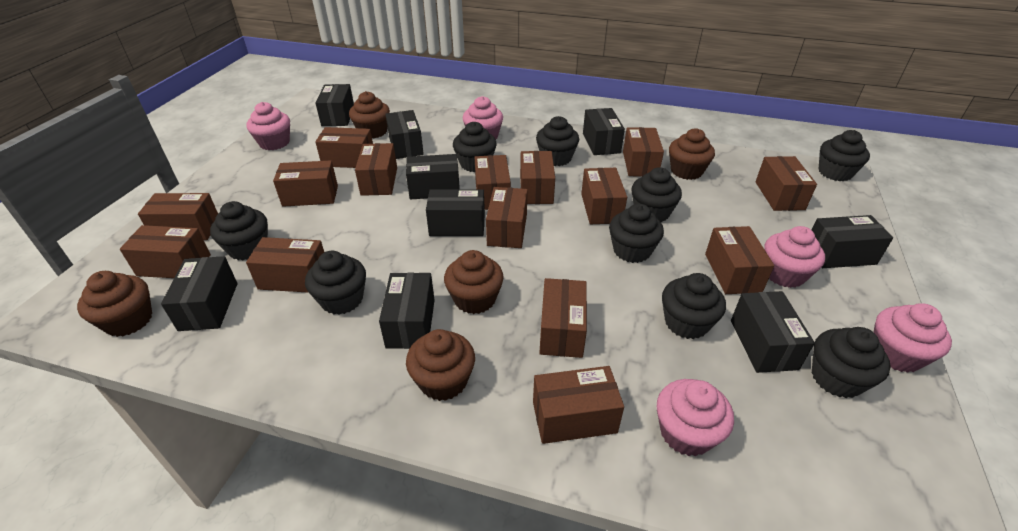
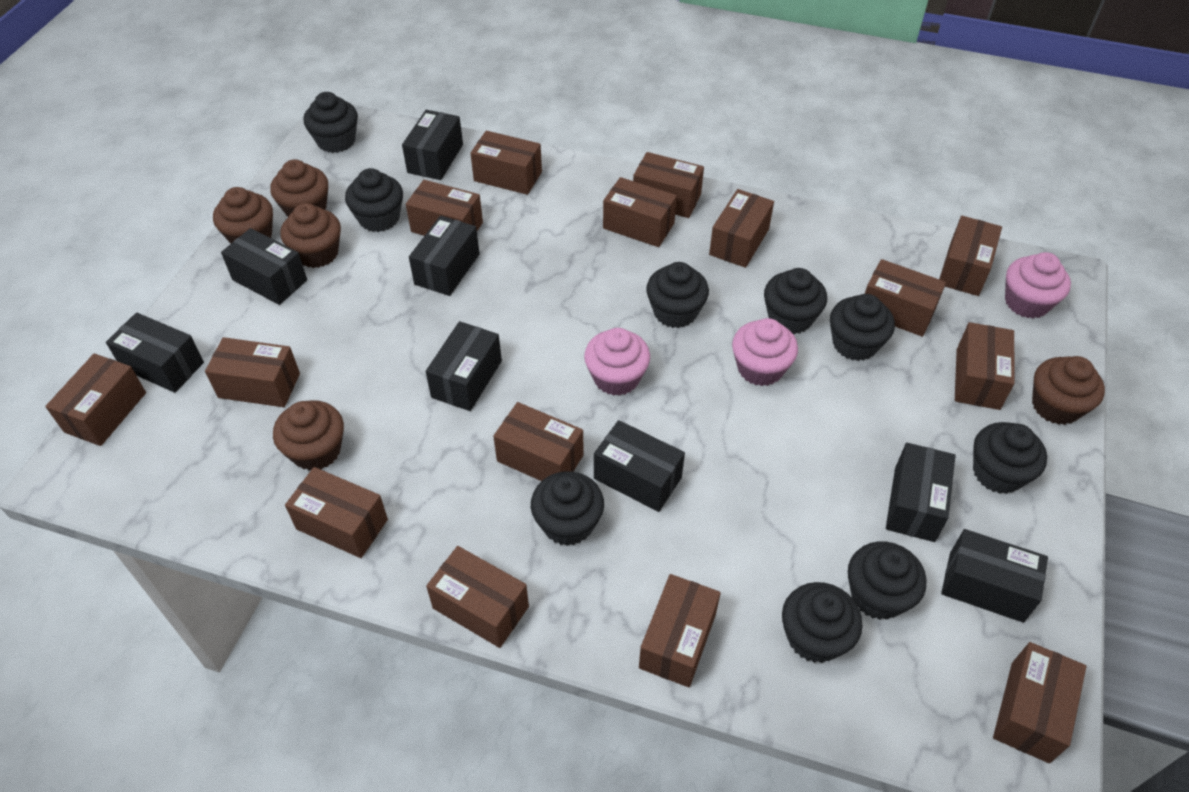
black box: 9 -> 8
pink cupcake: 5 -> 3

